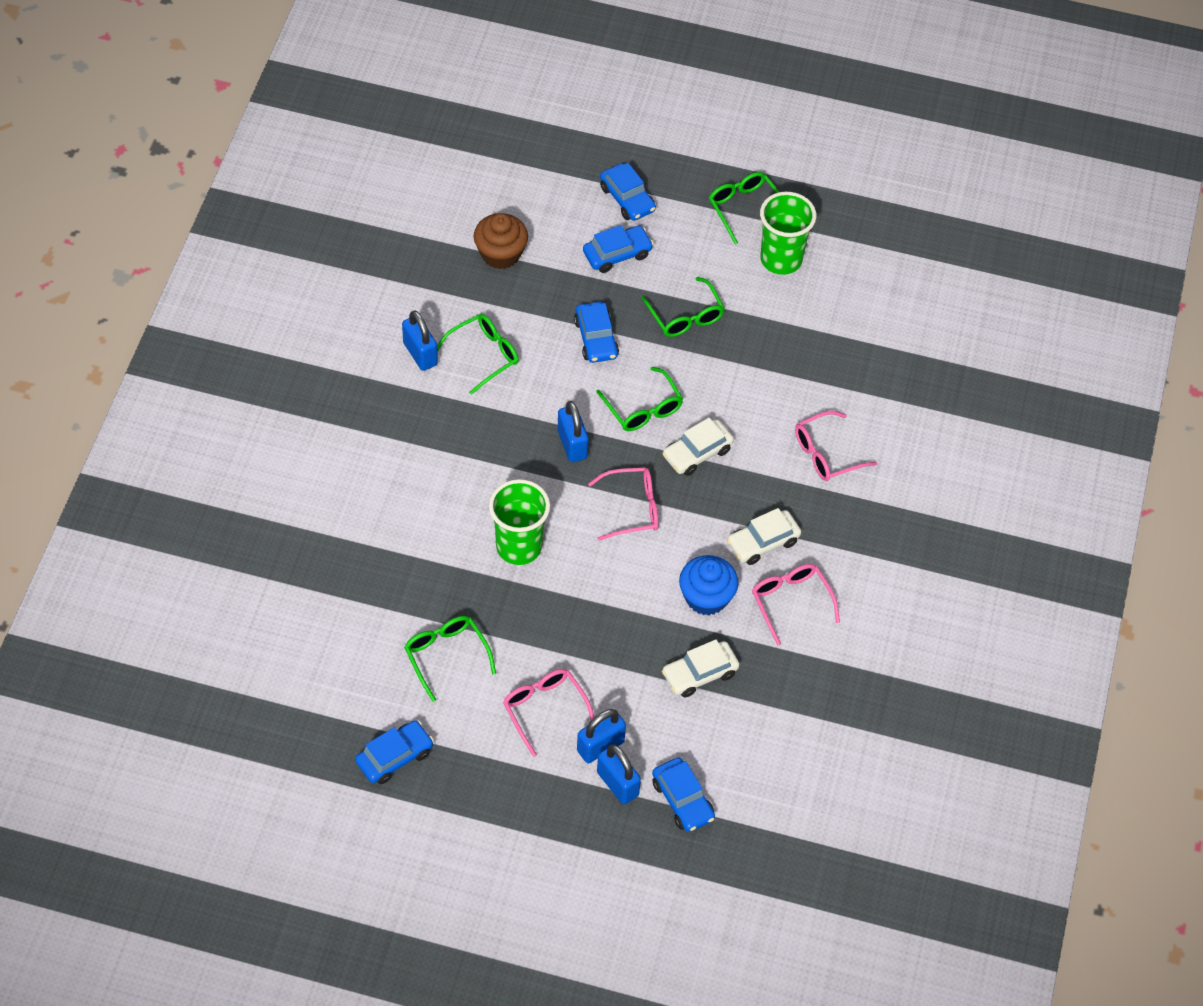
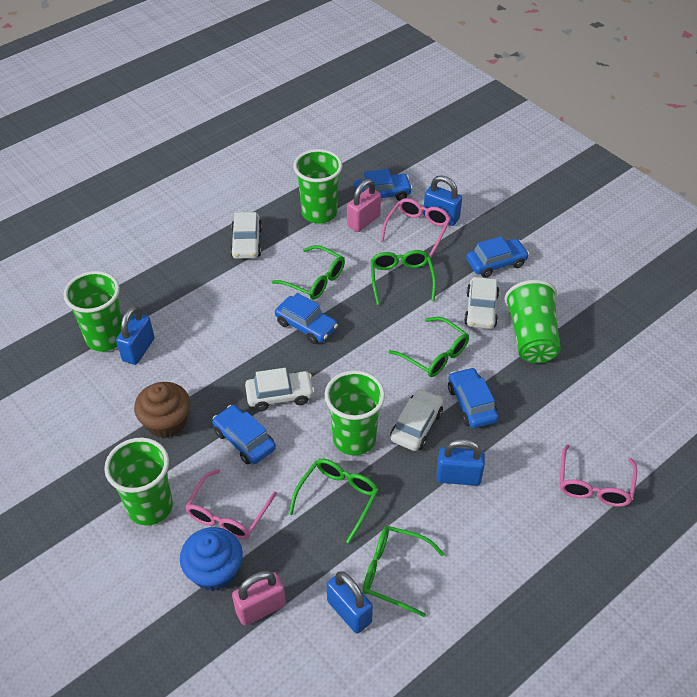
green cup: 2 -> 5
pink glasses: 4 -> 3
pink padlock: 0 -> 2
white car: 3 -> 4

